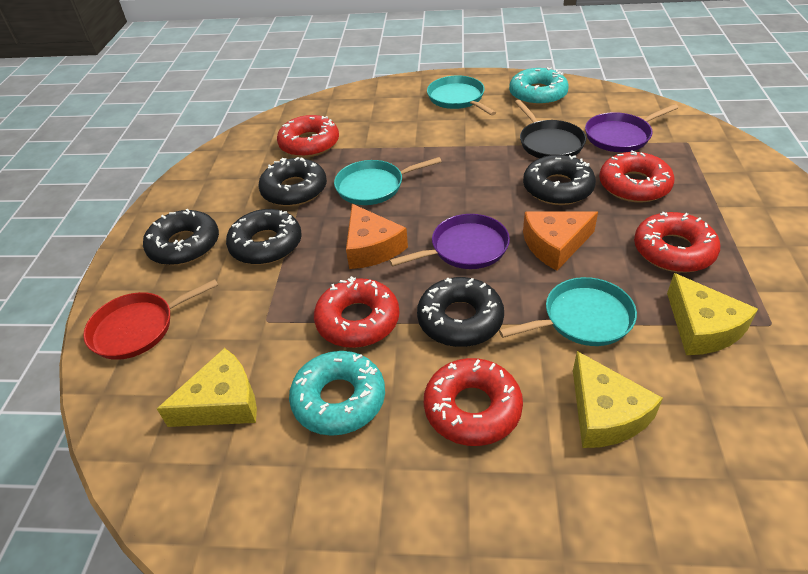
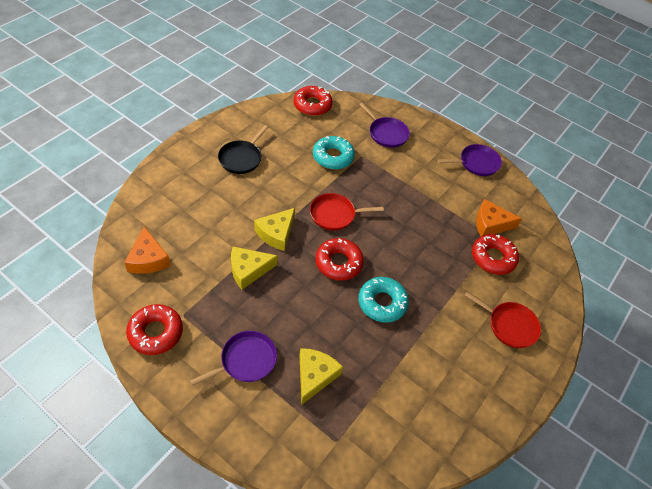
black donut: 5 -> 0
purple pan: 2 -> 3
red donut: 5 -> 4
red pan: 1 -> 2
turquoise pan: 3 -> 0

